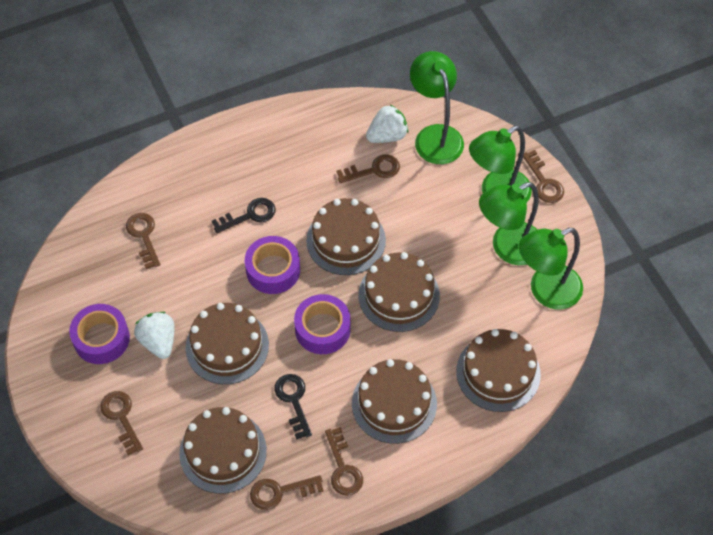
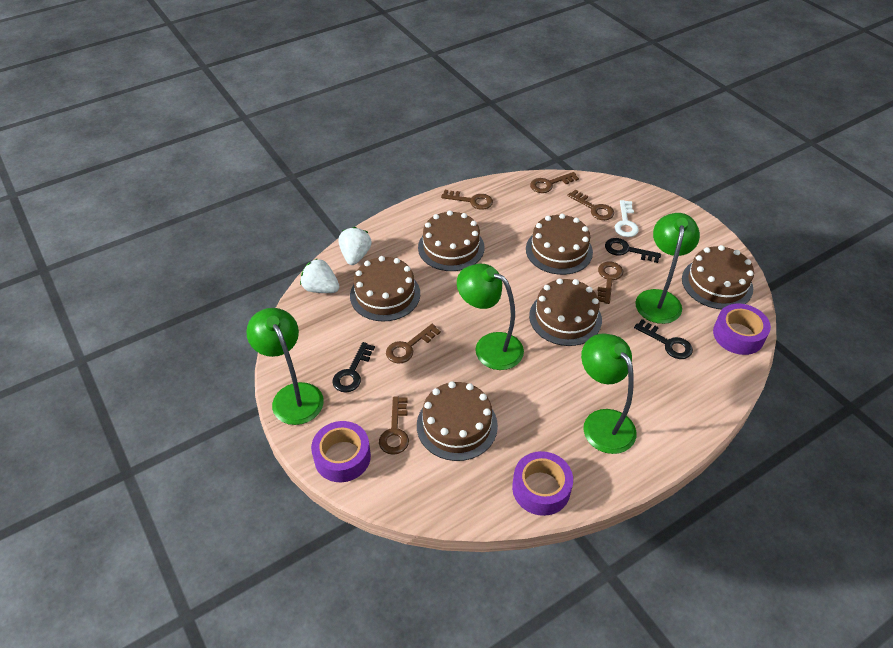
black key: 2 -> 3
white key: 0 -> 1

